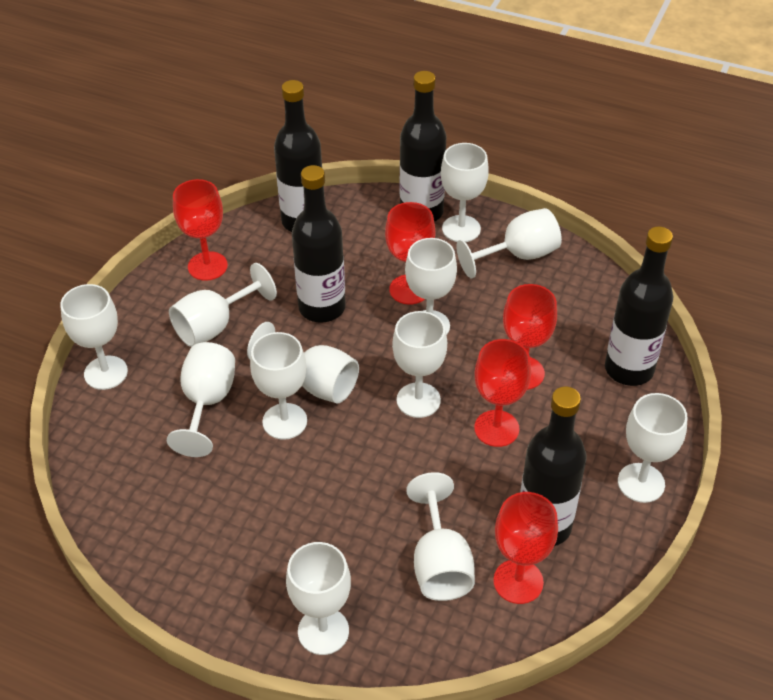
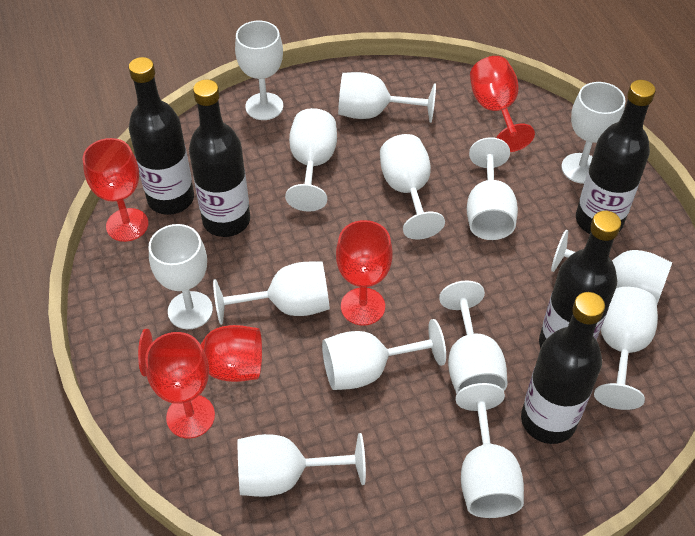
white goblet: 12 -> 14

